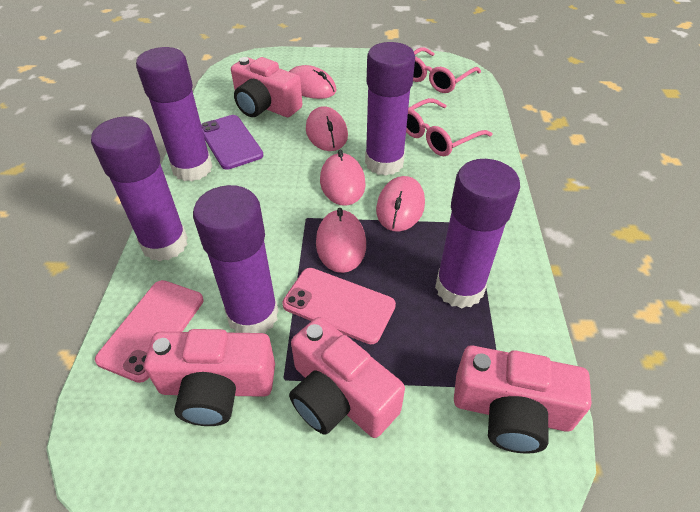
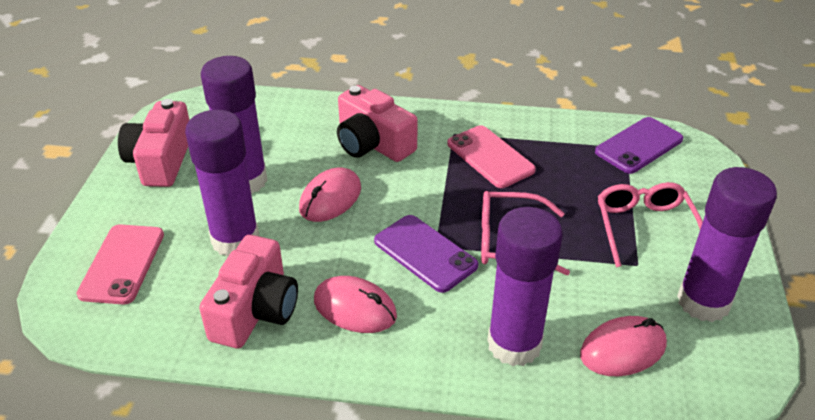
pink camera: 4 -> 3
pink mouse: 5 -> 3
purple glue stick: 5 -> 4
purple phone: 1 -> 2

